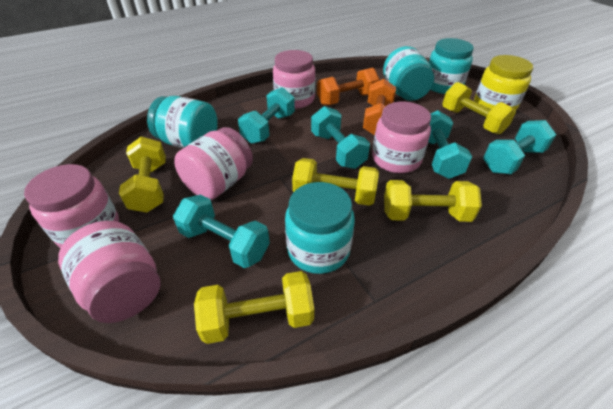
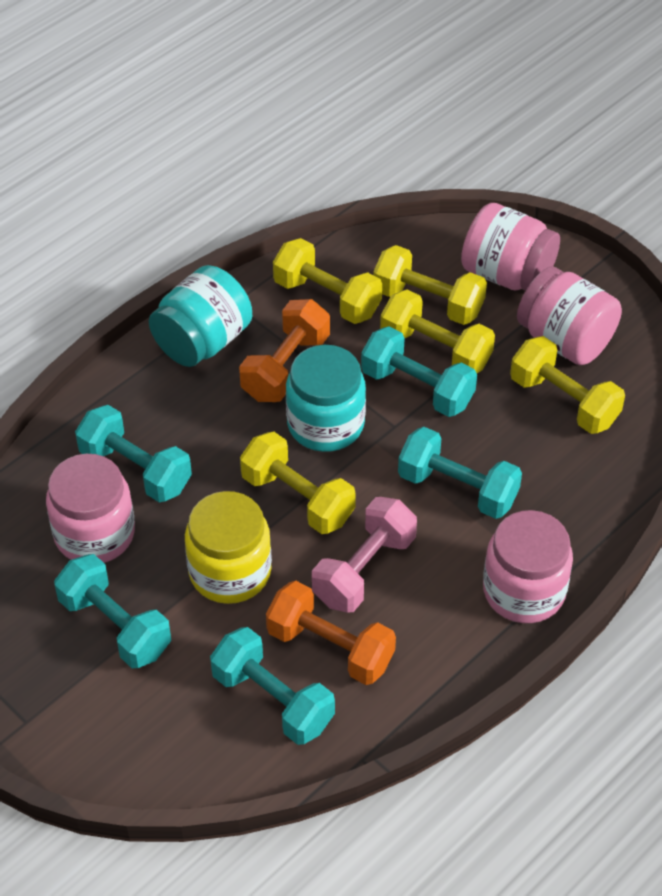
pink dumbbell: 0 -> 1
pink jar: 5 -> 4
turquoise jar: 4 -> 2

